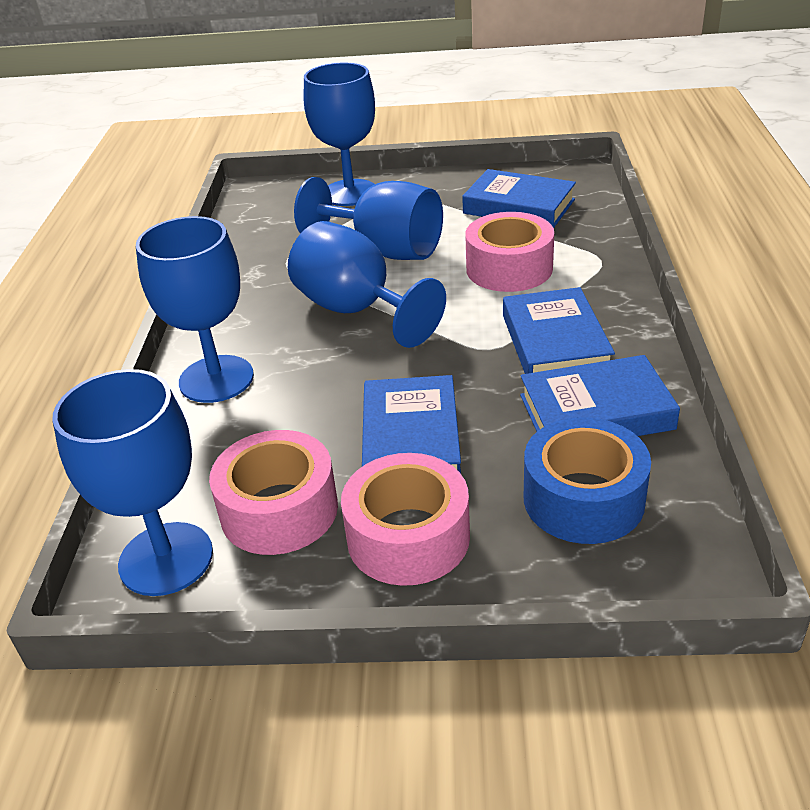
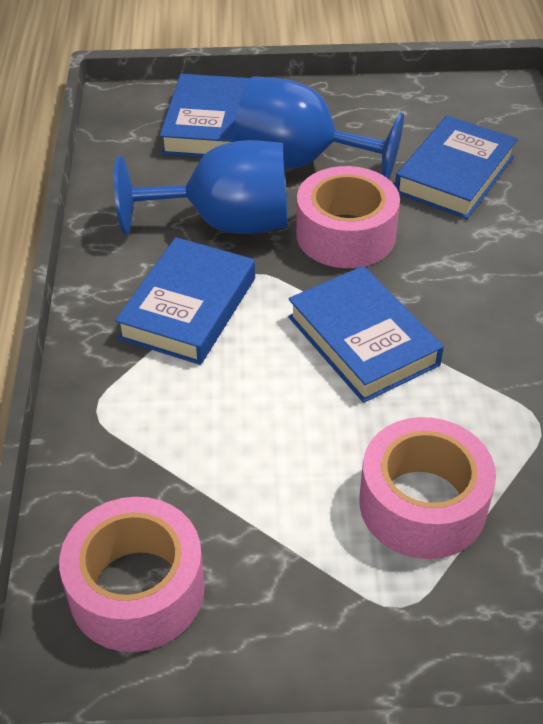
blue goblet: 5 -> 2
blue tape: 1 -> 0

